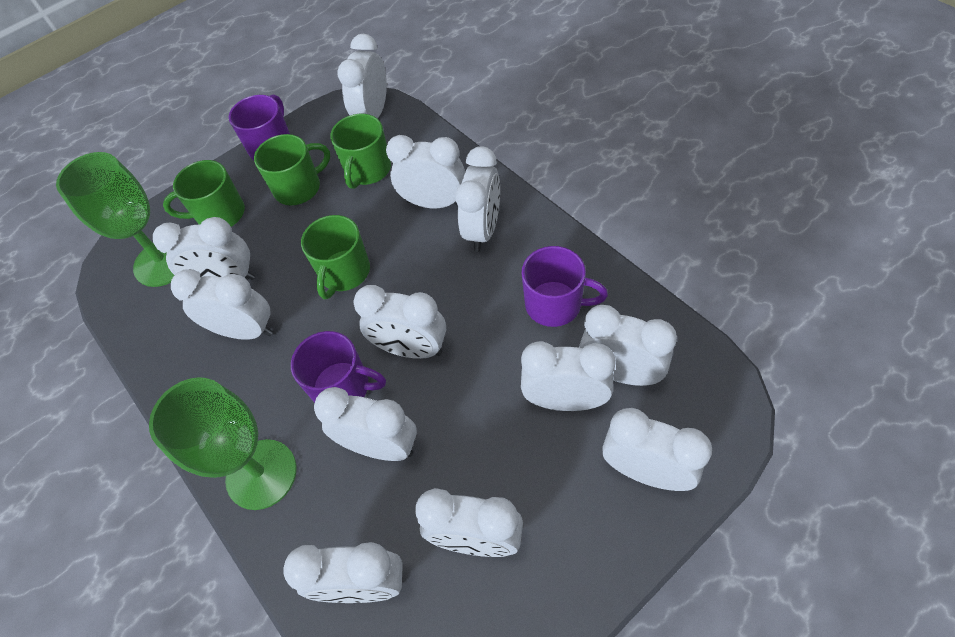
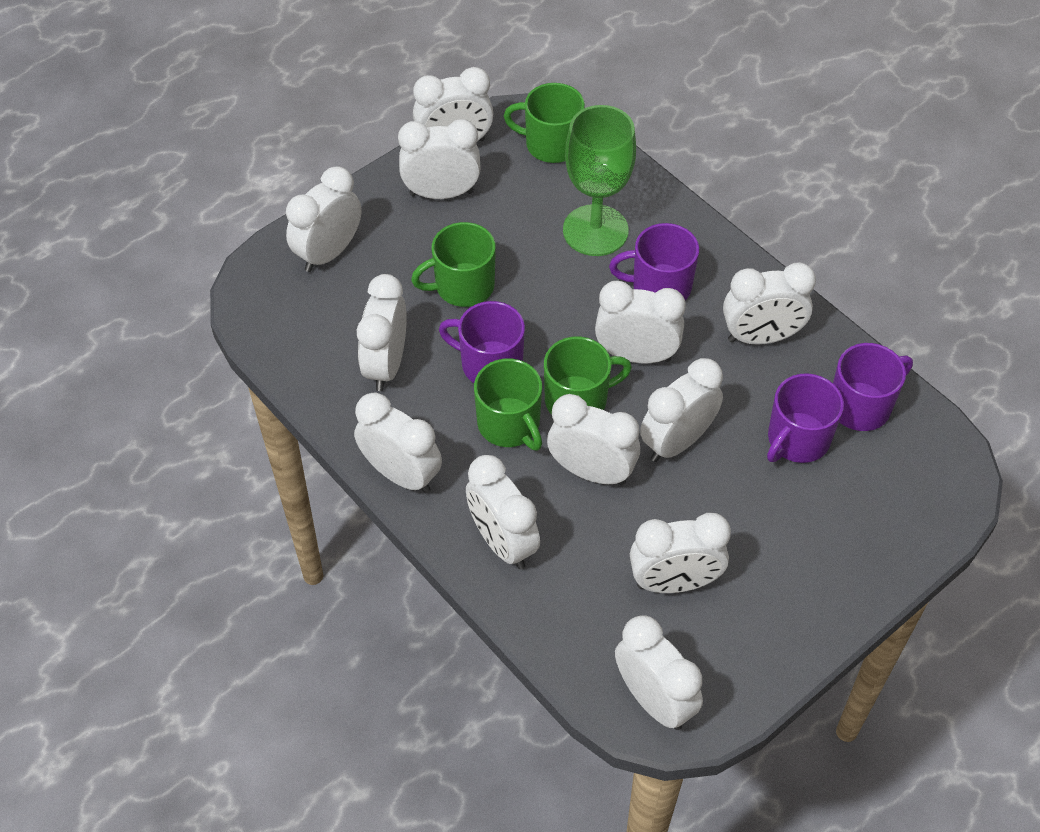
green goblet: 2 -> 1
purple mug: 3 -> 4

